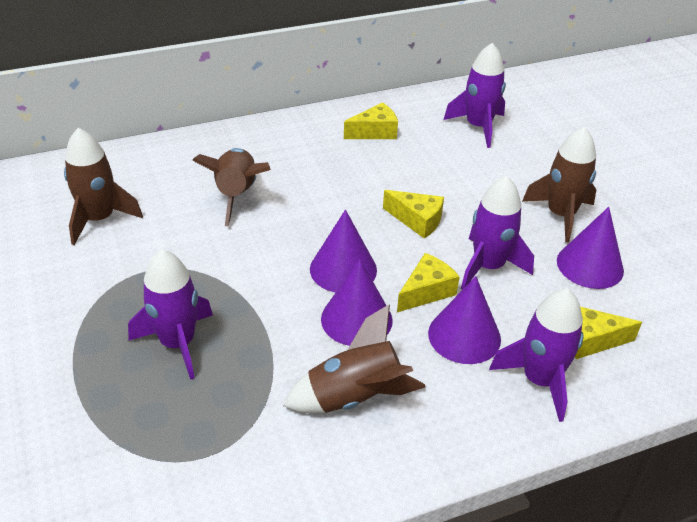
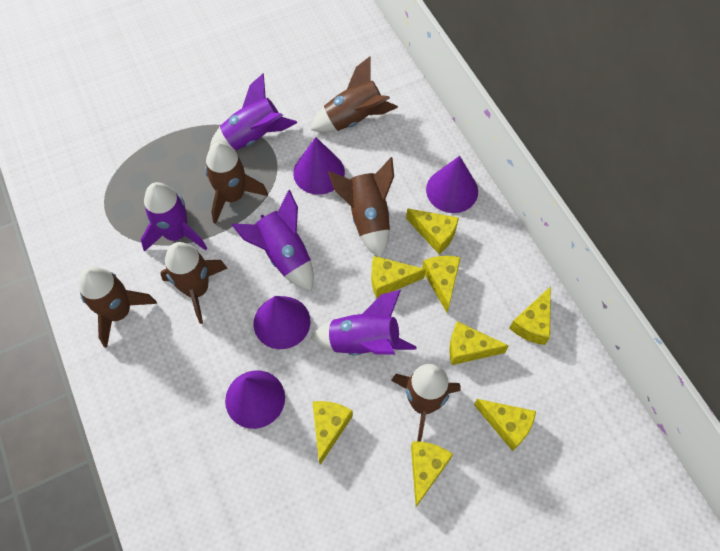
brown rocket: 4 -> 6
yellow cheese: 4 -> 8

